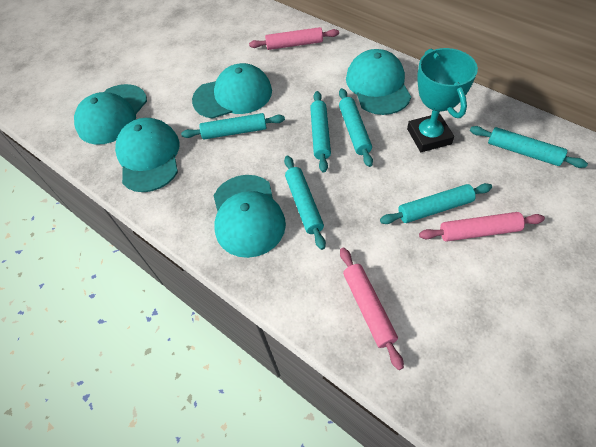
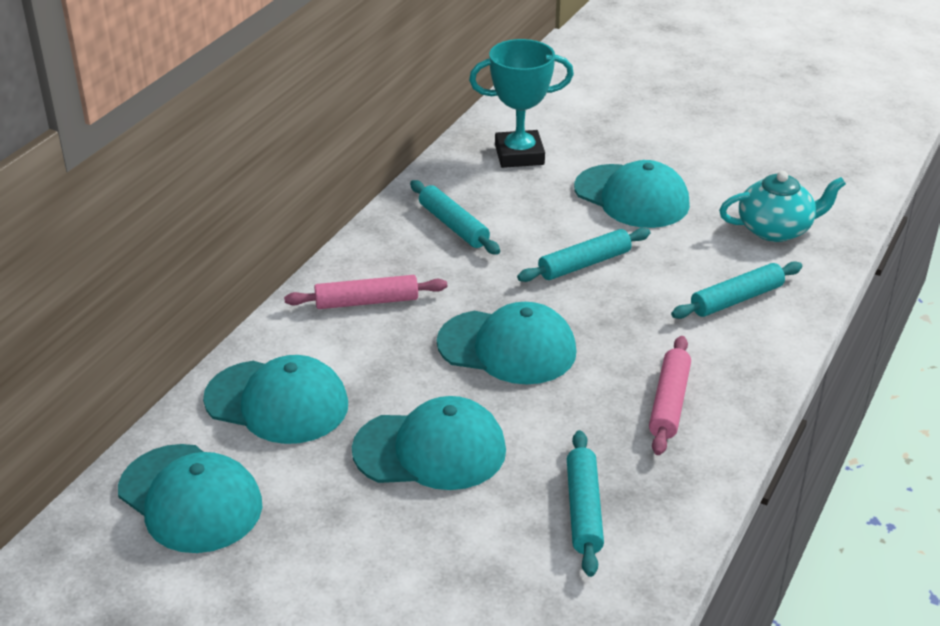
pink rolling pin: 3 -> 2
turquoise rolling pin: 6 -> 4
turquoise teapot: 0 -> 1

